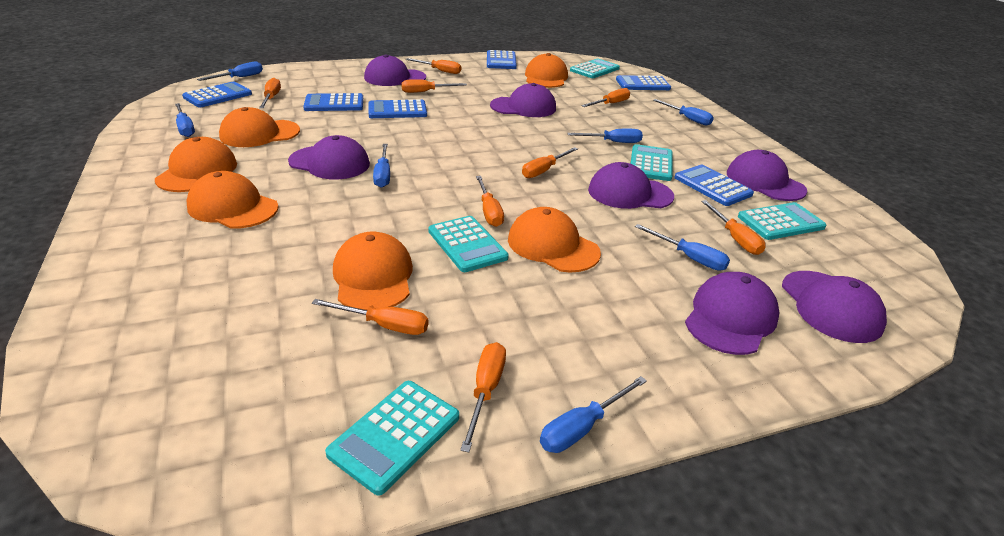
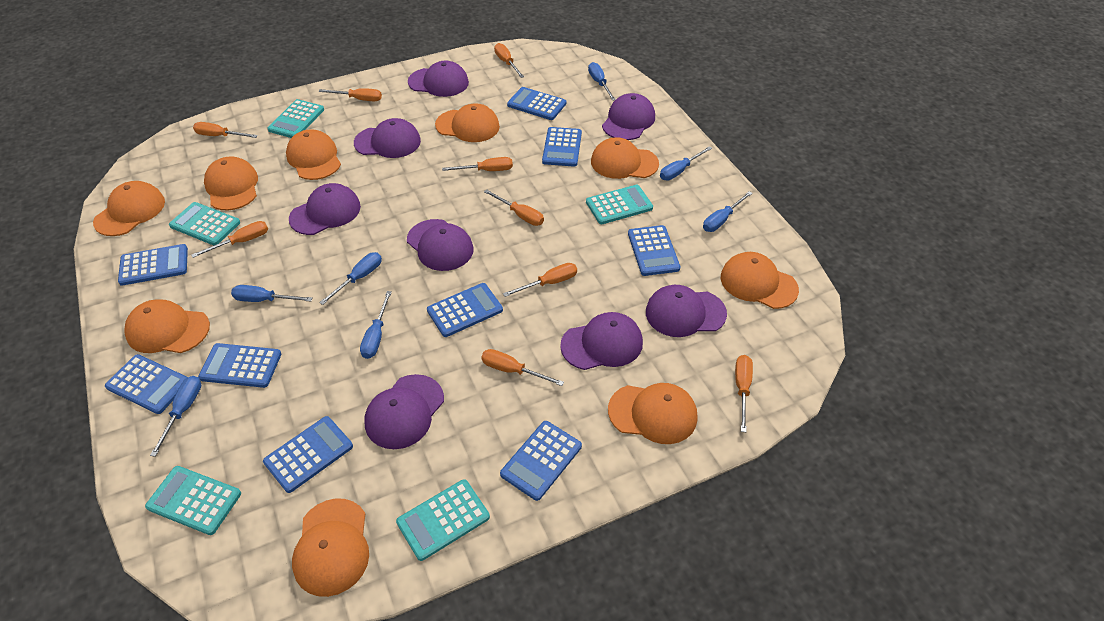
blue calculator: 6 -> 9
orange cap: 6 -> 9
purple cap: 7 -> 8

